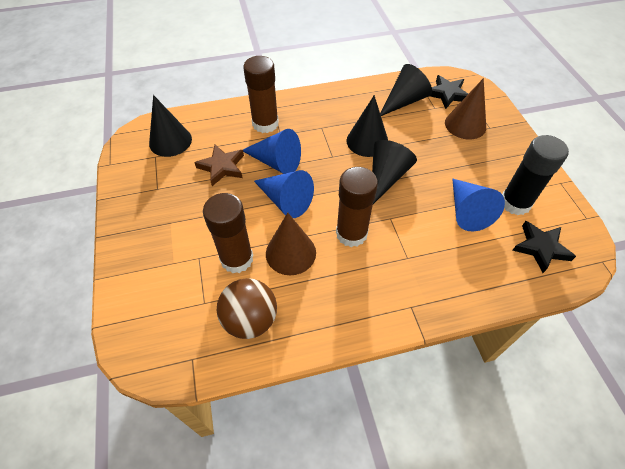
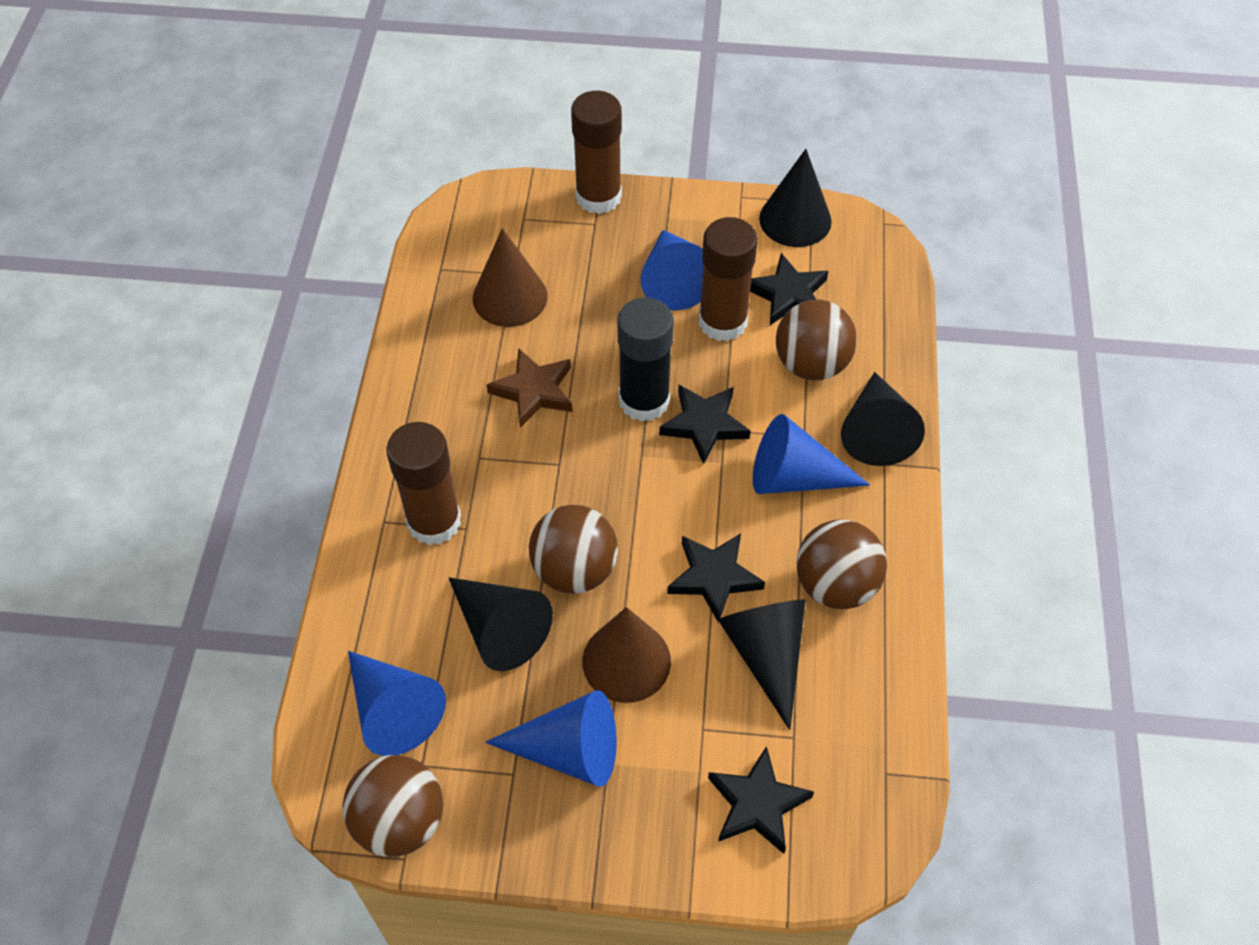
black star: 2 -> 4
blue cone: 3 -> 4
brown ball: 1 -> 4

